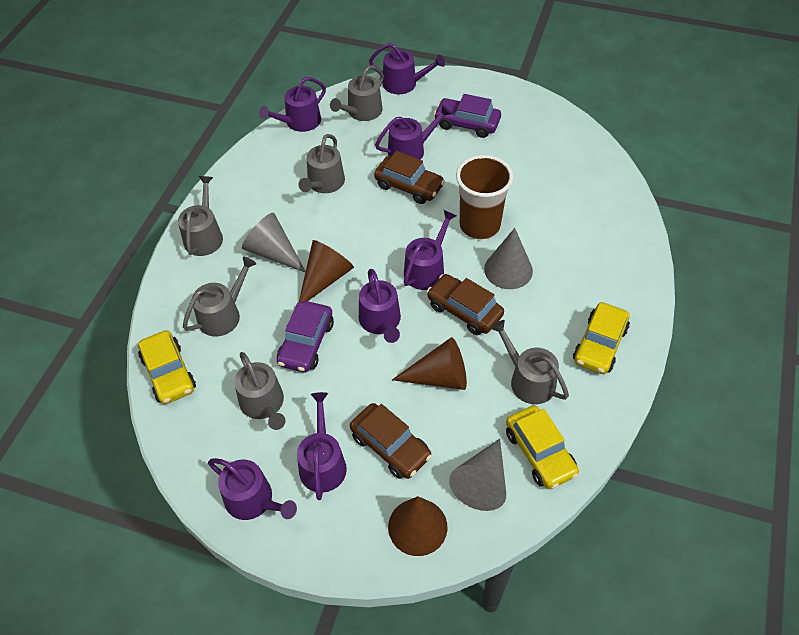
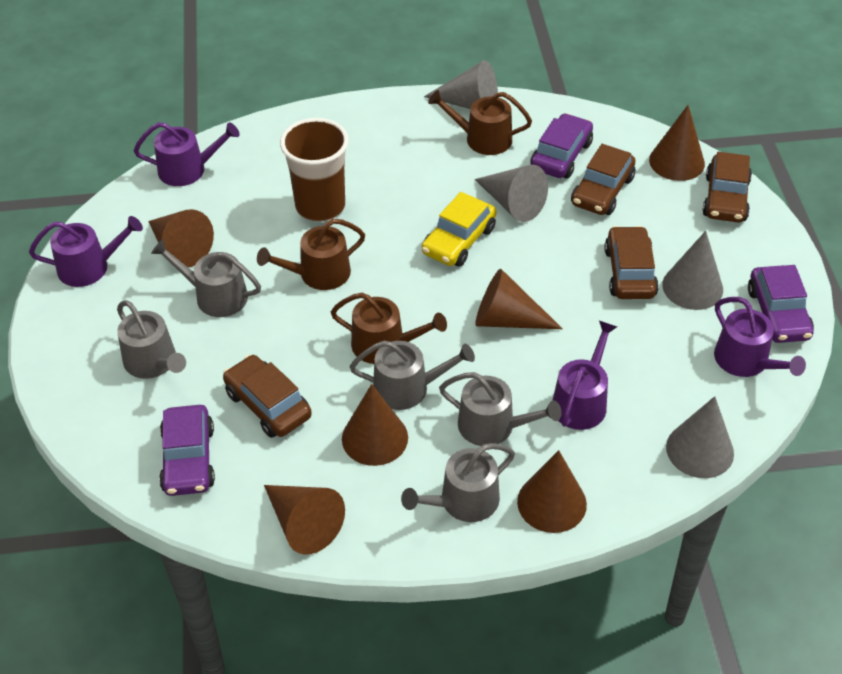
brown car: 3 -> 4
brown cone: 3 -> 6
brown watering can: 0 -> 3
grey cone: 3 -> 4
grey watering can: 6 -> 5
purple car: 2 -> 3
purple watering can: 7 -> 4
yellow car: 3 -> 1

